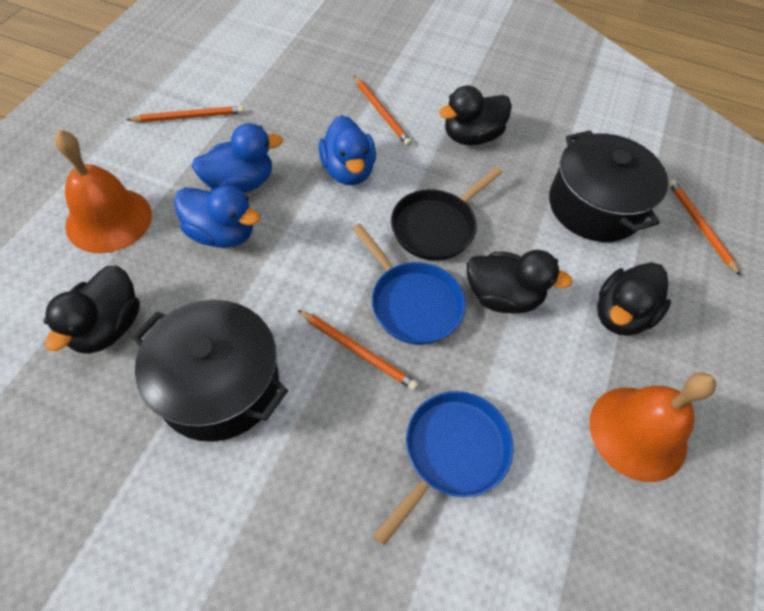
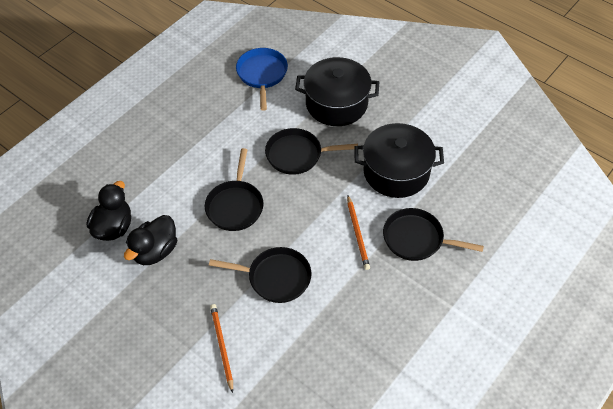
black duck: 4 -> 2
black pan: 1 -> 4
blue duck: 3 -> 0
blue pan: 2 -> 1
orange bell: 2 -> 0
orange pencil: 4 -> 2

